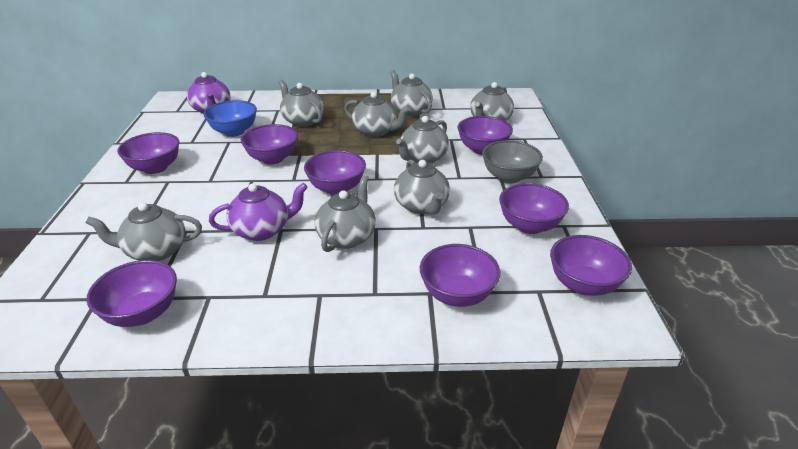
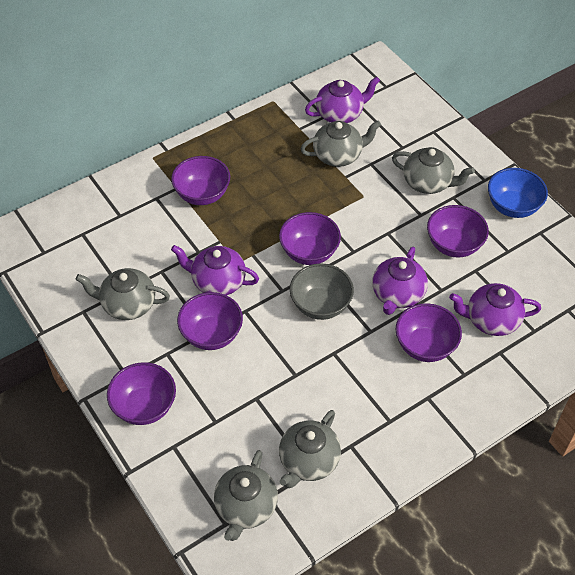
grey teapot: 8 -> 5
purple bowl: 8 -> 6
purple teapot: 2 -> 4

